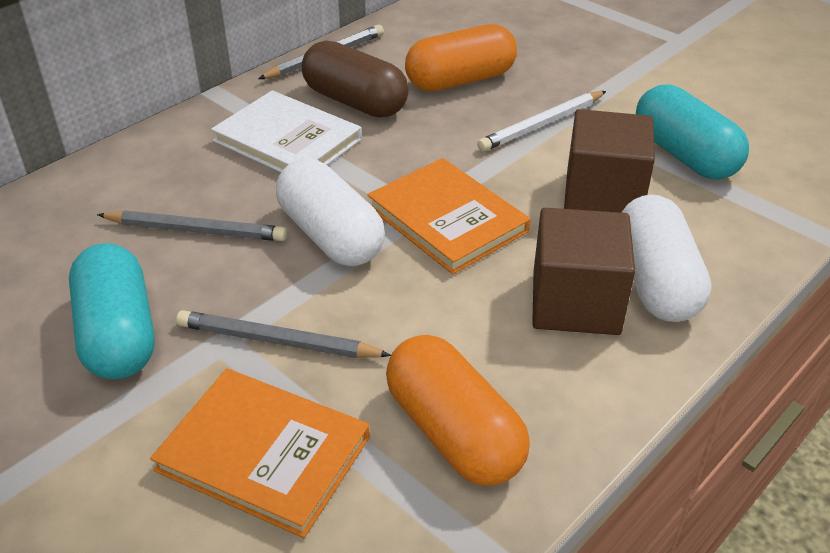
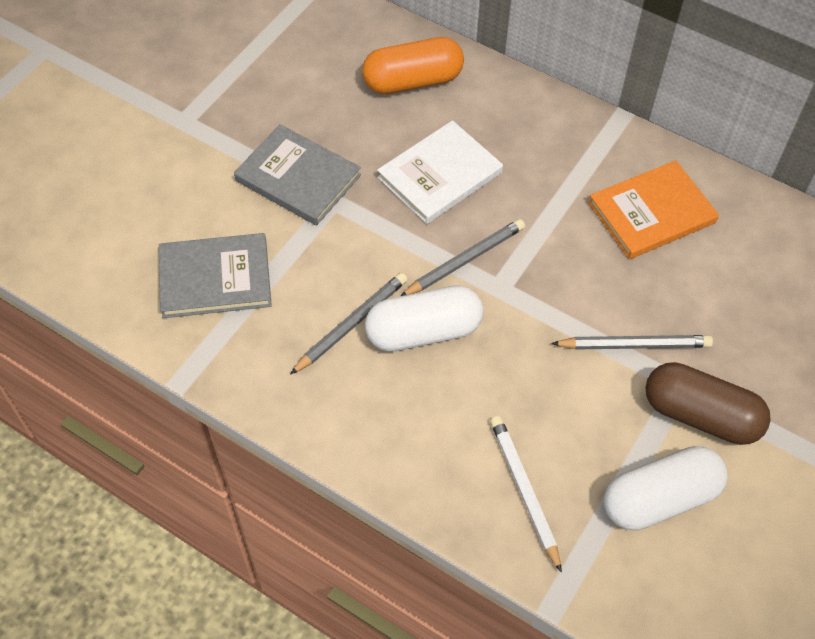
brown cube: 2 -> 0
grey book: 0 -> 2
orange book: 2 -> 1
orange capsule: 2 -> 1
turquoise capsule: 2 -> 0

